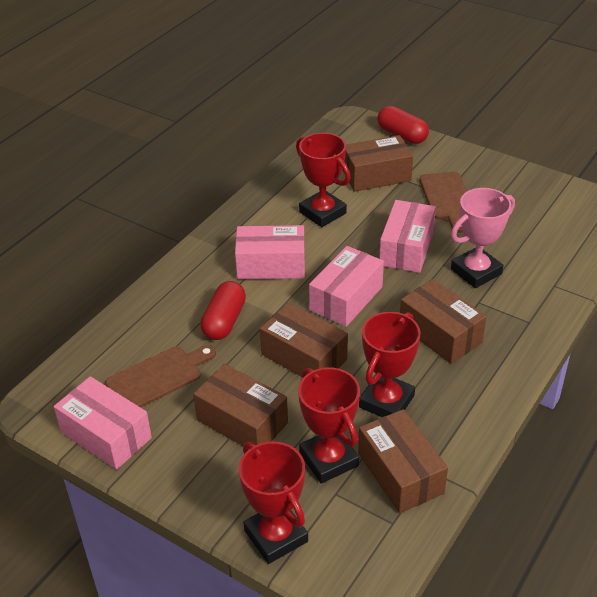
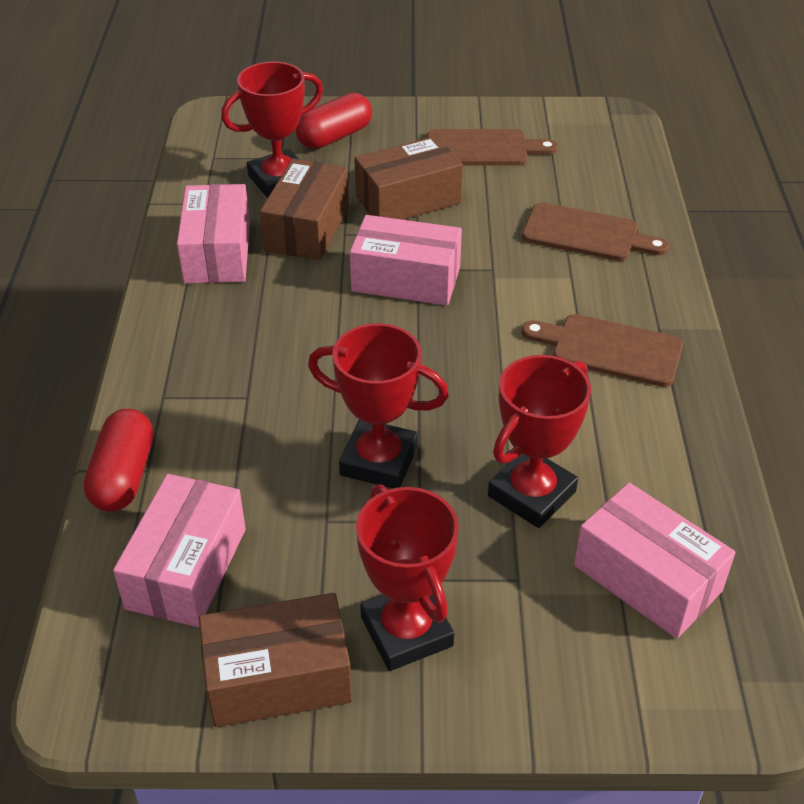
brown box: 5 -> 3
brown cutting board: 2 -> 3
pink trophy: 1 -> 0

